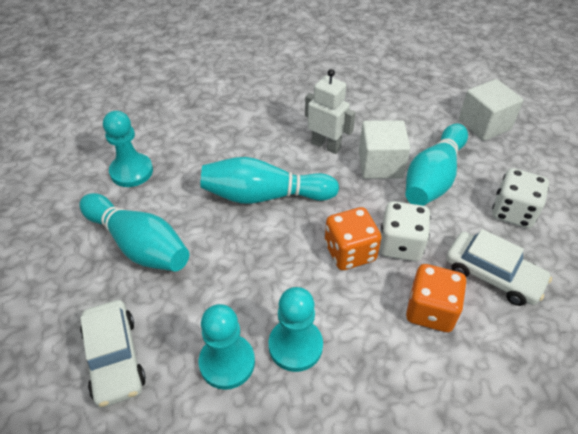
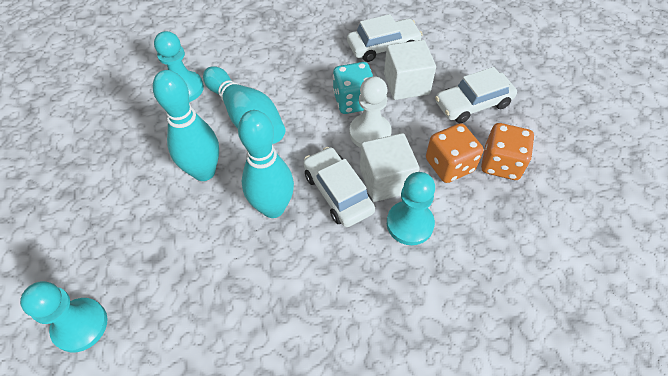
turquoise dice: 0 -> 1
white car: 2 -> 3
white dice: 2 -> 0
white pawn: 0 -> 1
white robot: 1 -> 0

